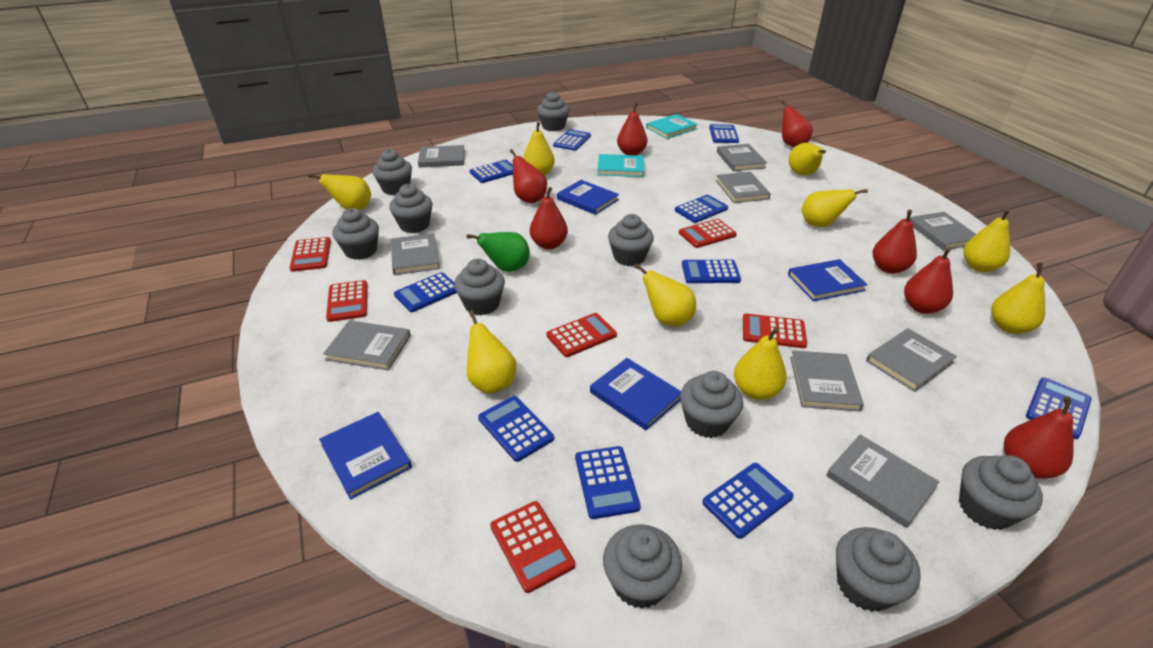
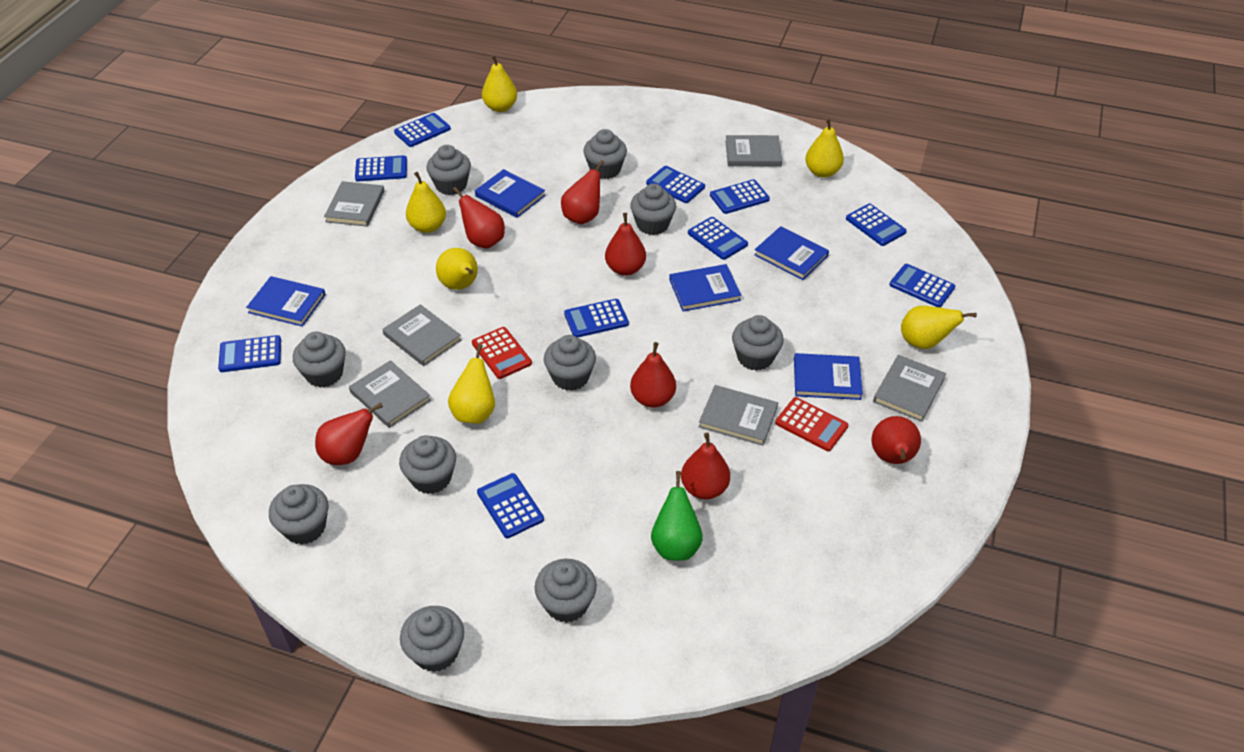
blue book: 4 -> 5
grey book: 9 -> 6
red calculator: 6 -> 2
turquoise book: 2 -> 0
yellow pear: 9 -> 6

